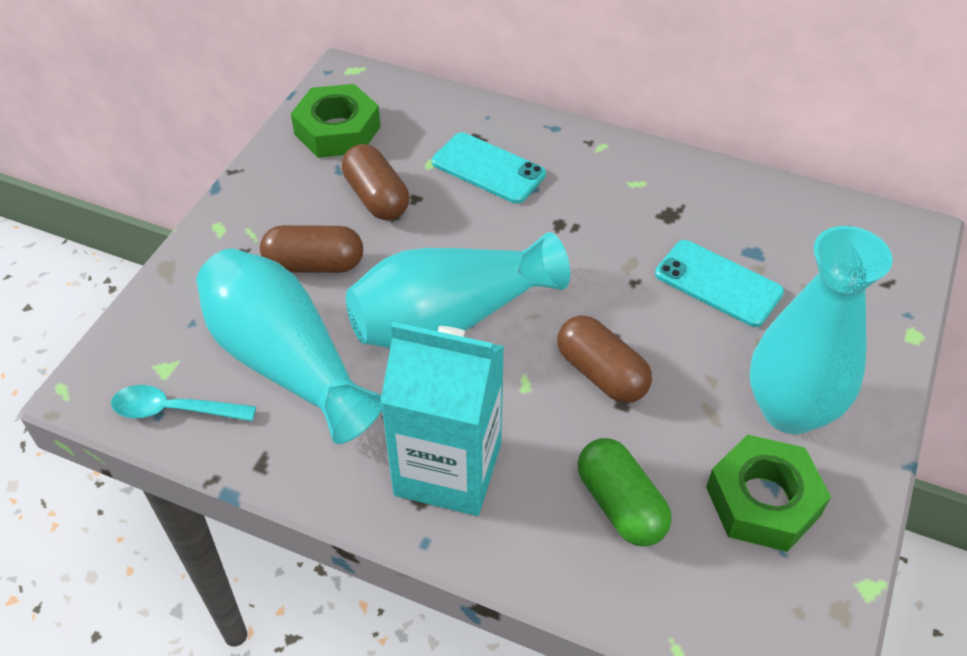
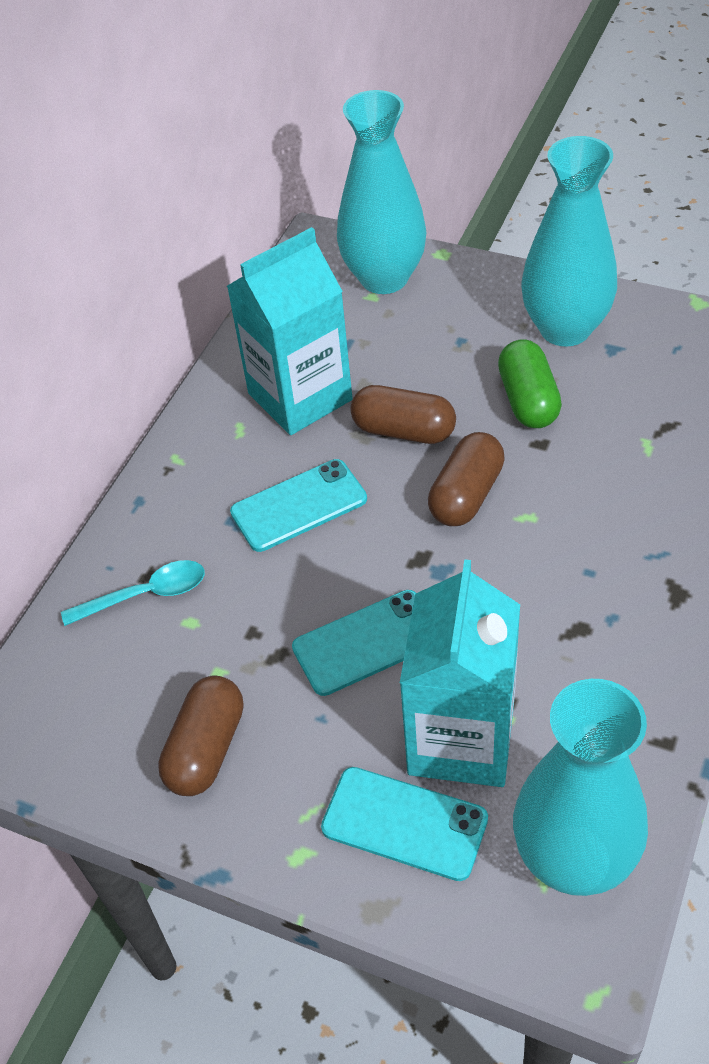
green nut: 2 -> 0
turquoise carton: 1 -> 2
turquoise phone: 2 -> 3

